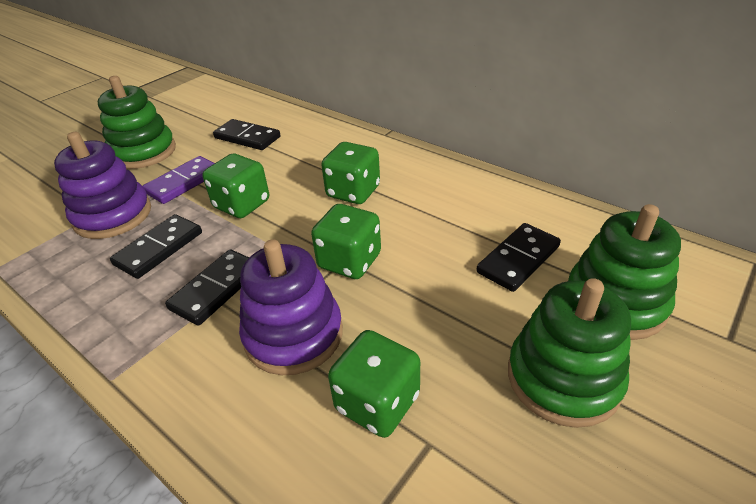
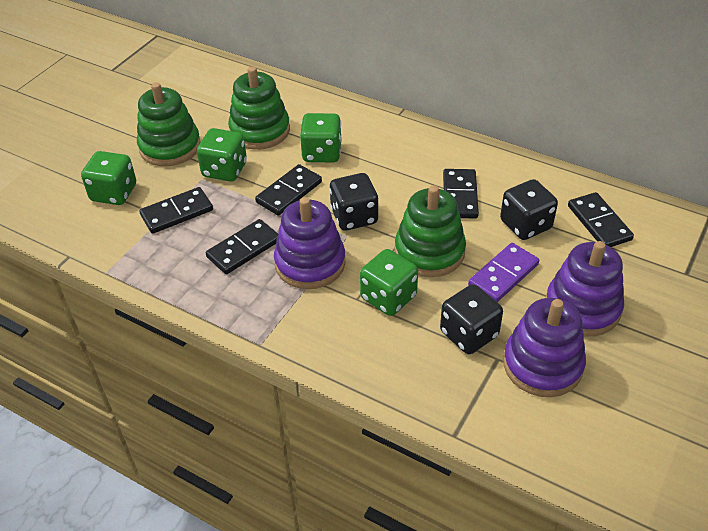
black dice: 0 -> 3
black domino: 4 -> 5
purple stacking toy: 2 -> 3

